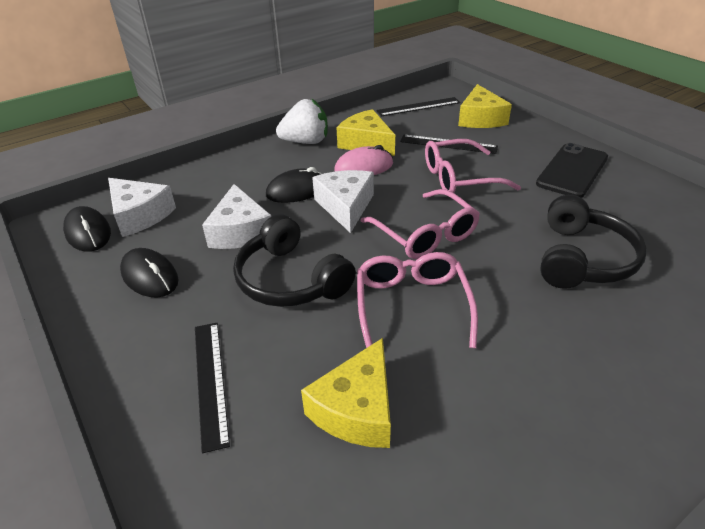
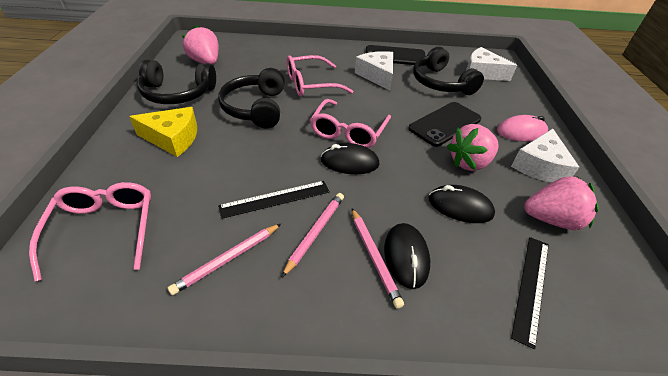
black headphones: 2 -> 3
black phone: 1 -> 2
black ruler: 3 -> 2
pink pencil: 0 -> 3
pink strawberry: 0 -> 3
white strawberry: 1 -> 0
yellow cheese: 3 -> 1

